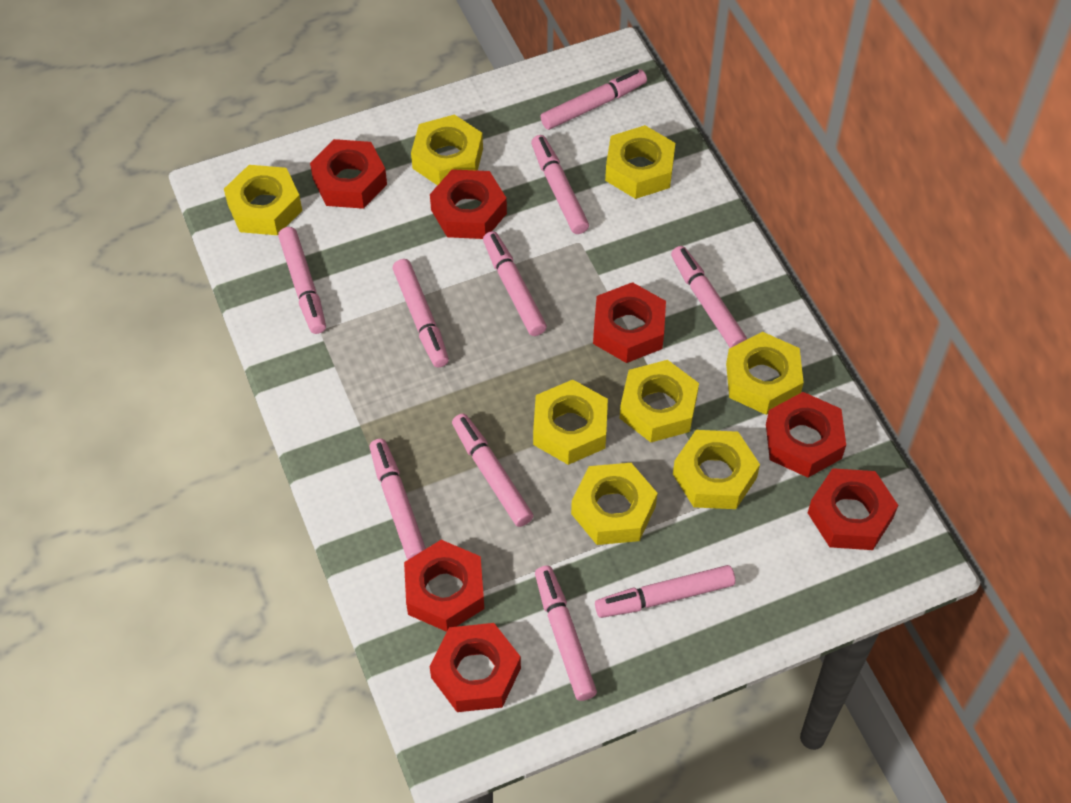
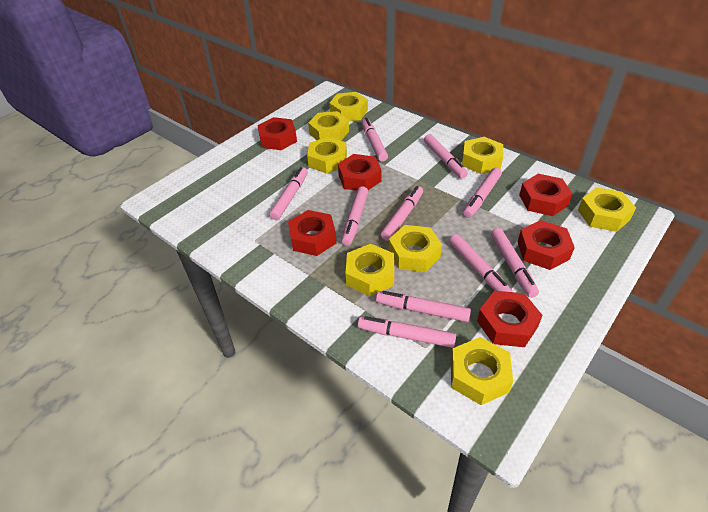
red nut: 7 -> 6

